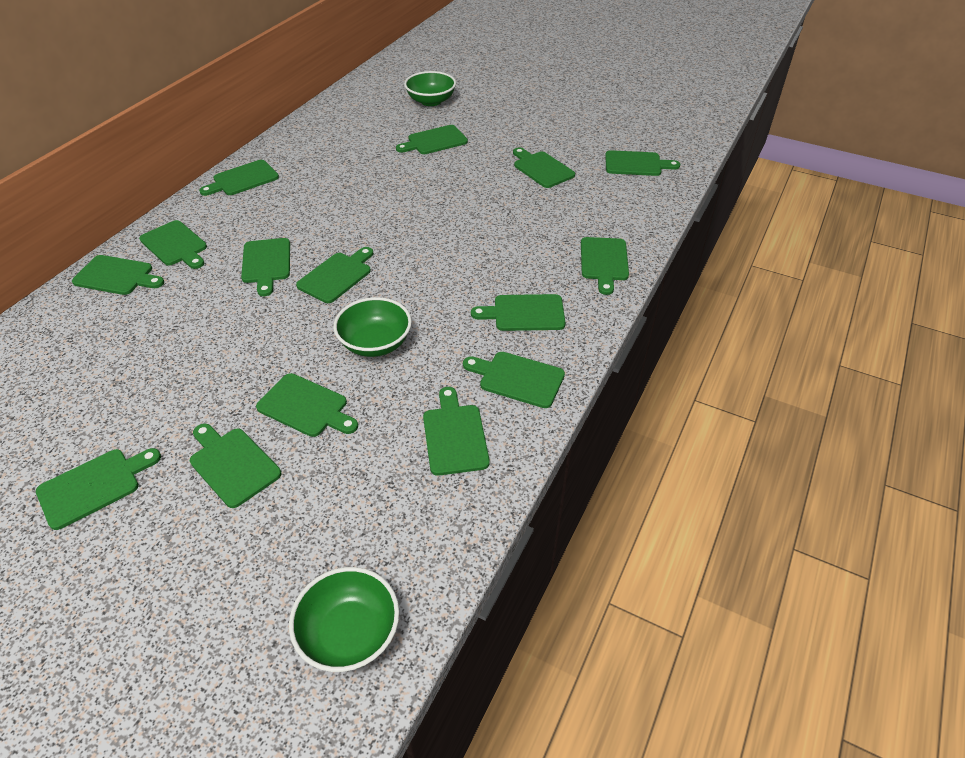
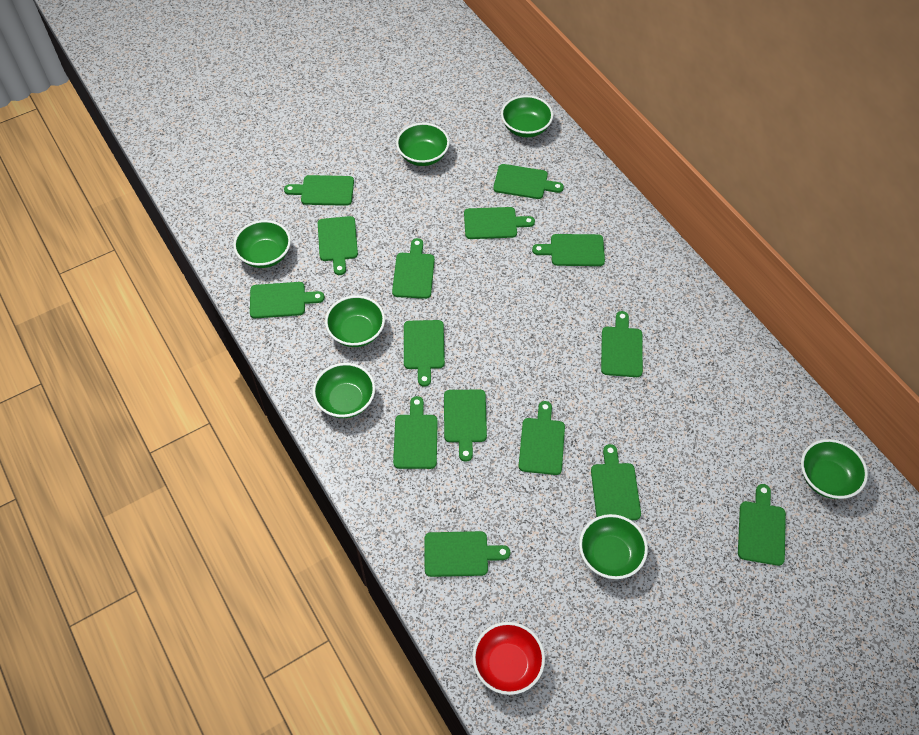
green bowl: 3 -> 7
red bowl: 0 -> 1

